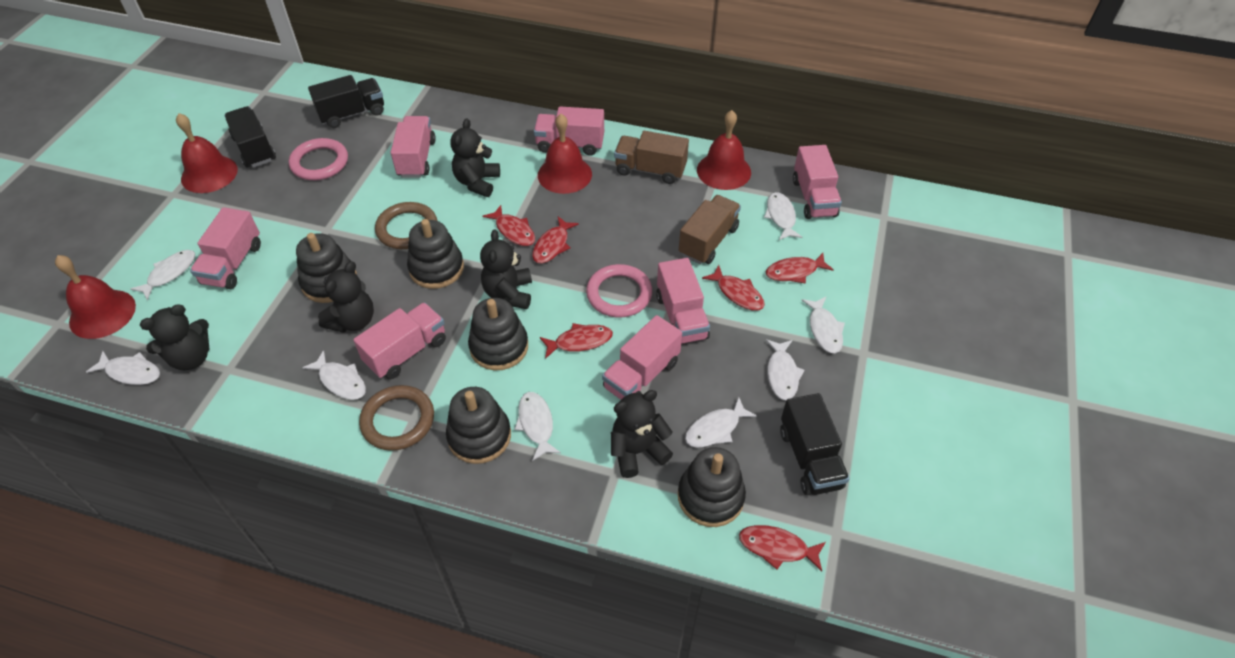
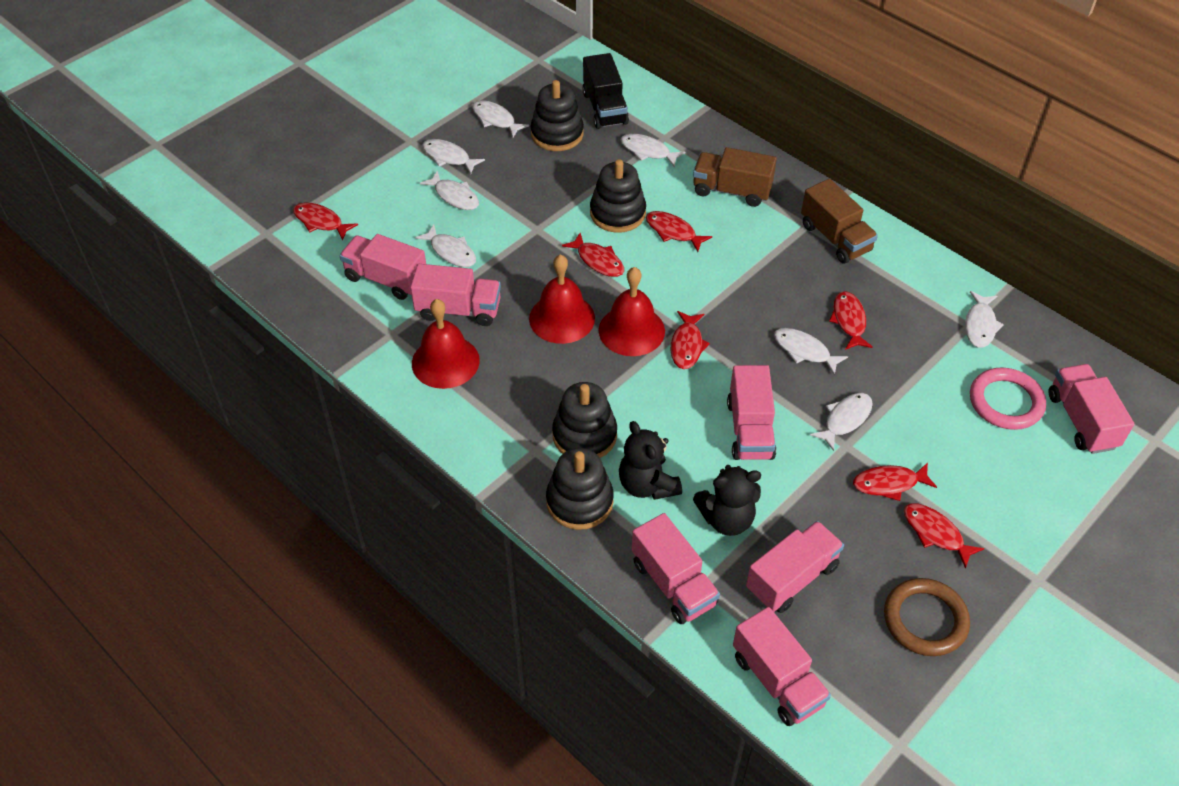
black stacking toy: 5 -> 4
black teddy bear: 5 -> 2
black truck: 3 -> 1
brown ring: 2 -> 1
pink ring: 2 -> 1
red bell: 4 -> 3
red fish: 6 -> 7

